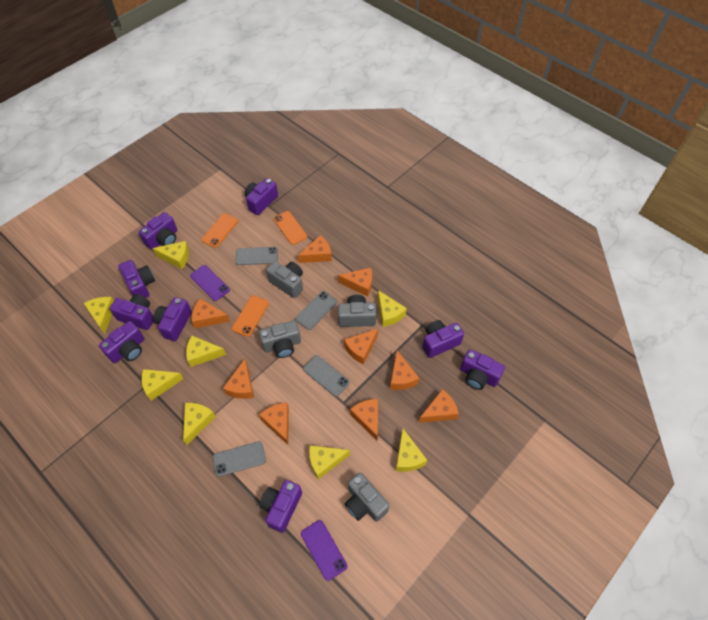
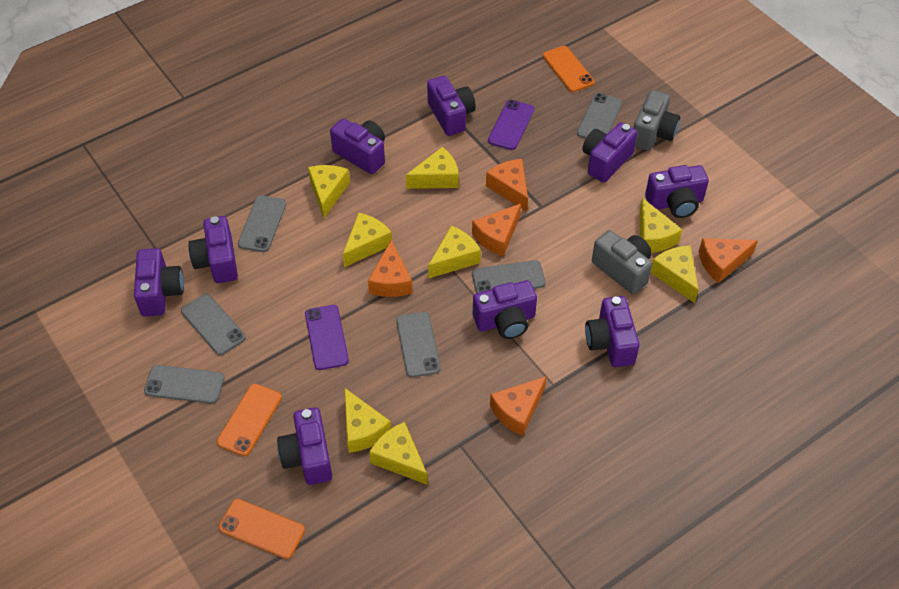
grey camera: 4 -> 2
grey phone: 4 -> 6
orange cheese: 9 -> 5

